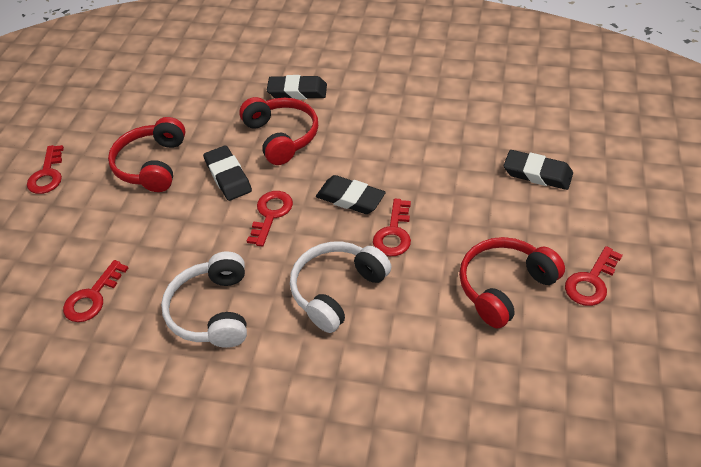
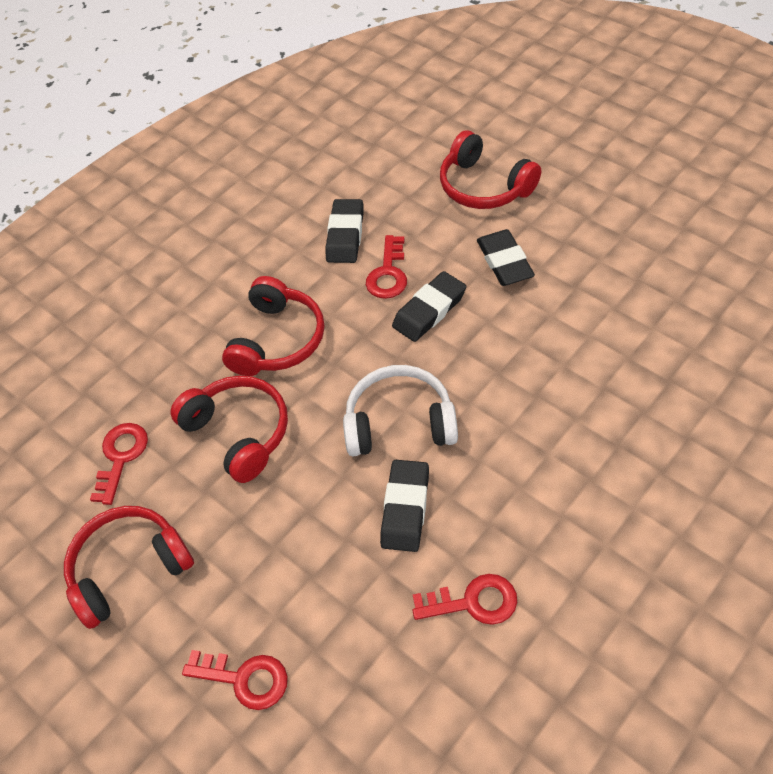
red headphones: 3 -> 4
red key: 5 -> 4
white headphones: 2 -> 1

